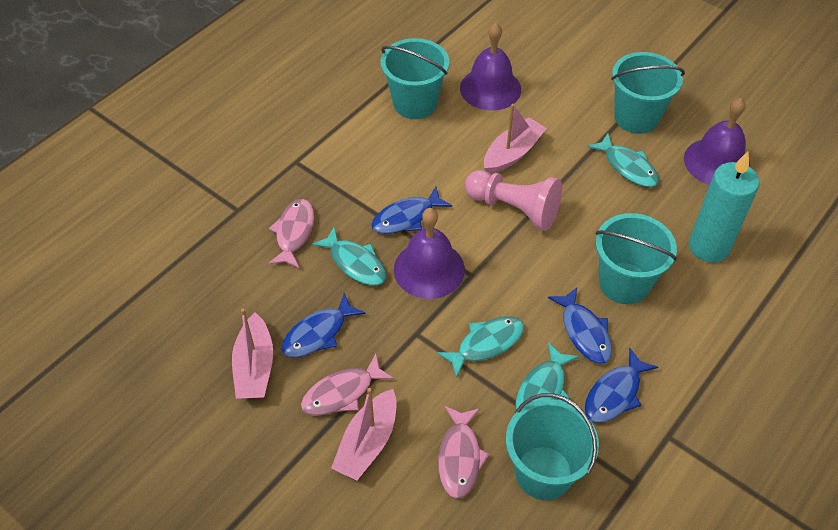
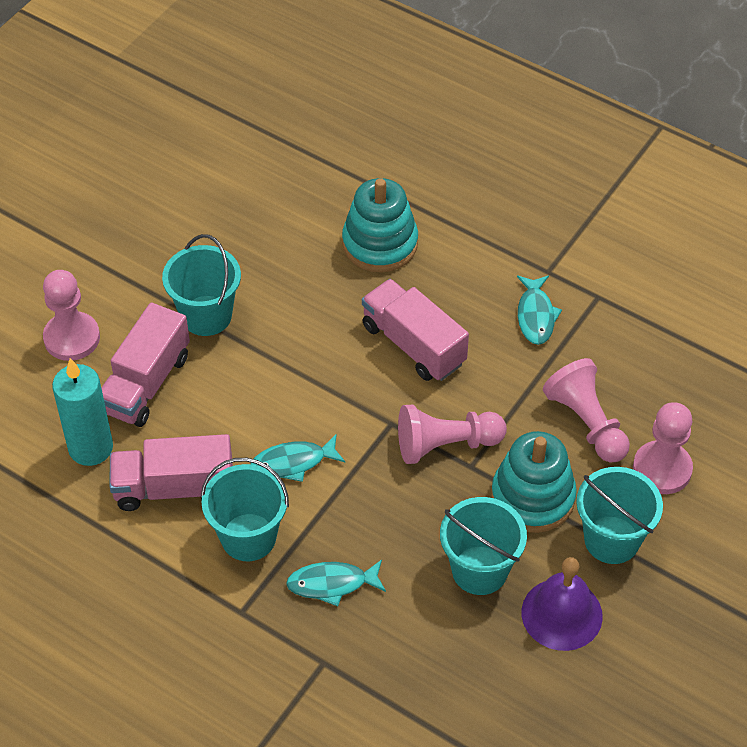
blue fish: 4 -> 0
pink boat: 3 -> 0
pink fish: 3 -> 0
pink pawn: 1 -> 4
pink truck: 0 -> 3
purple bell: 3 -> 1
turquoise fish: 4 -> 3
turquoise stacking toy: 0 -> 2

